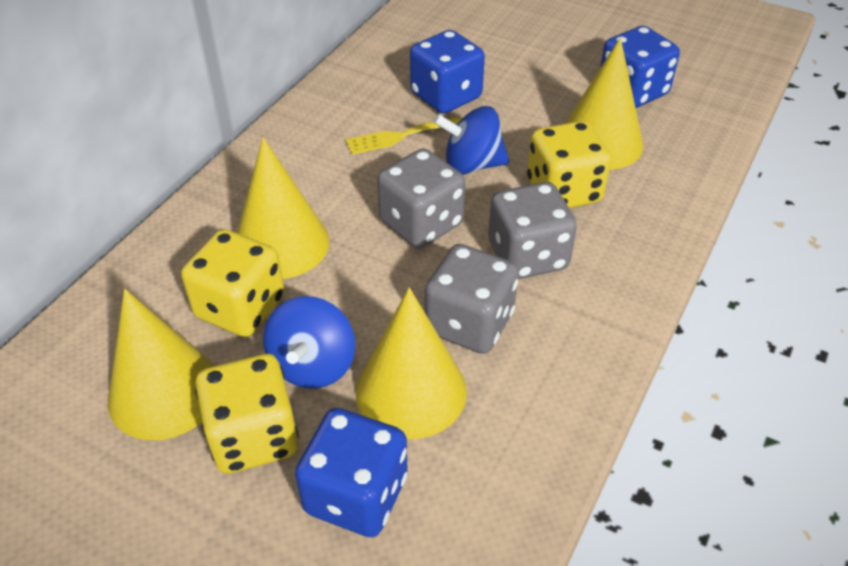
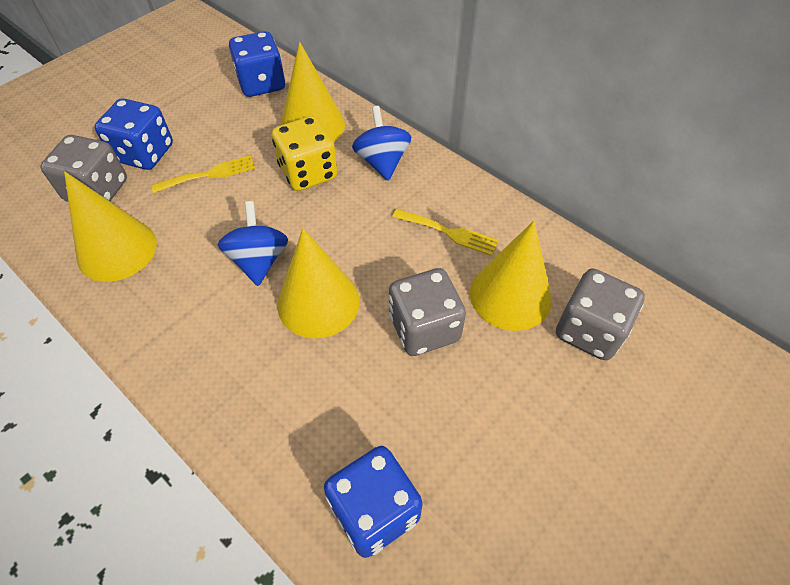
yellow dice: 3 -> 1
yellow fork: 1 -> 2

